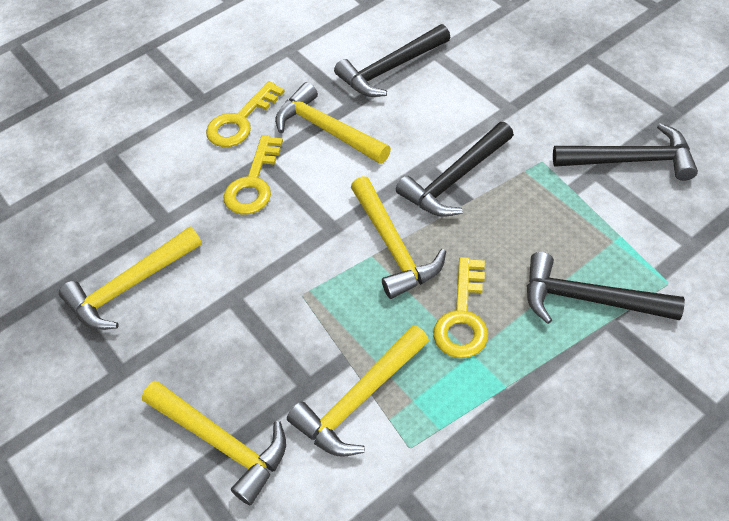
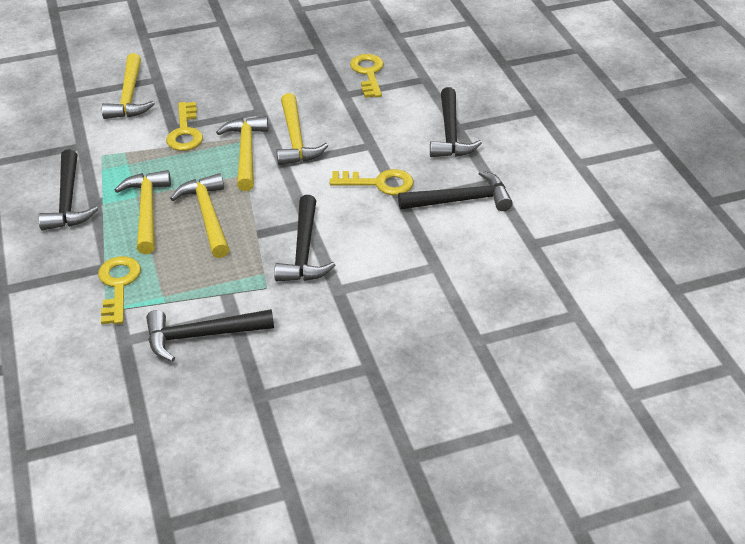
black hammer: 4 -> 5
yellow key: 3 -> 4

